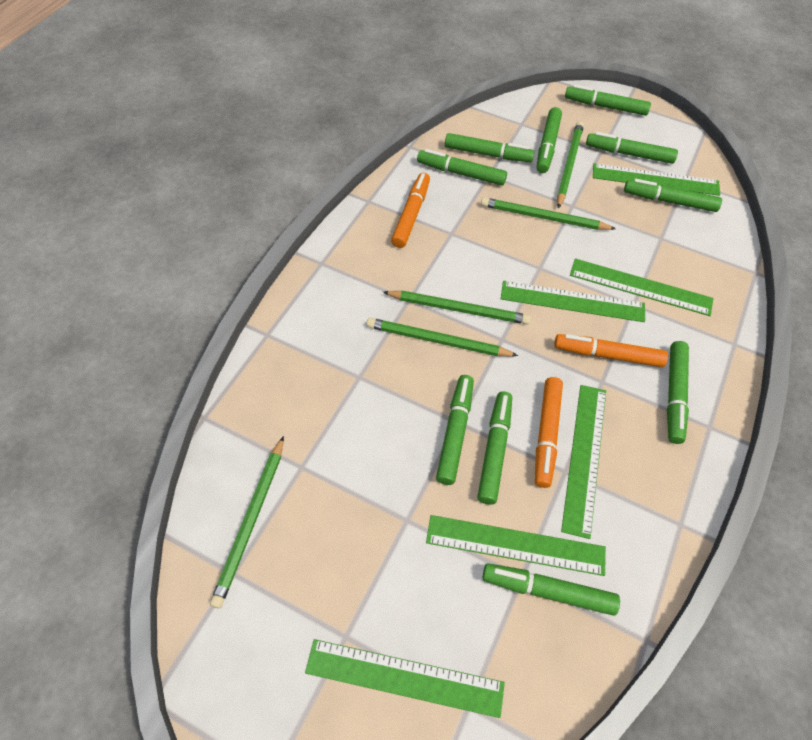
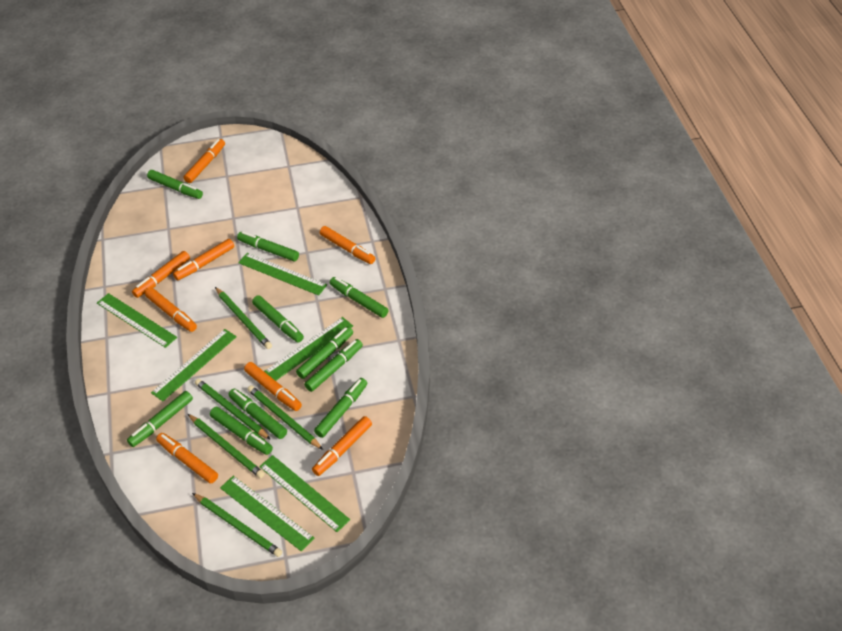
orange marker: 3 -> 8

